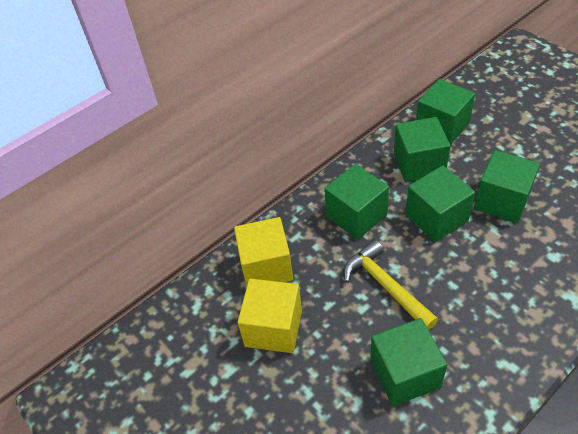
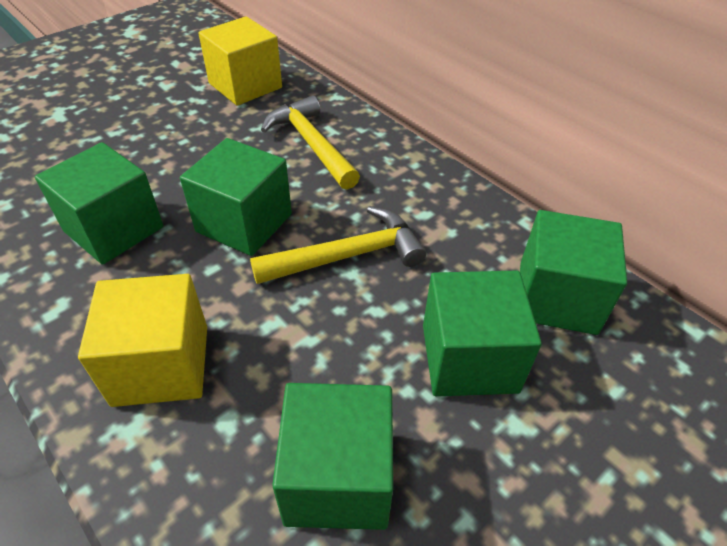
green cube: 6 -> 5
yellow hammer: 1 -> 2

